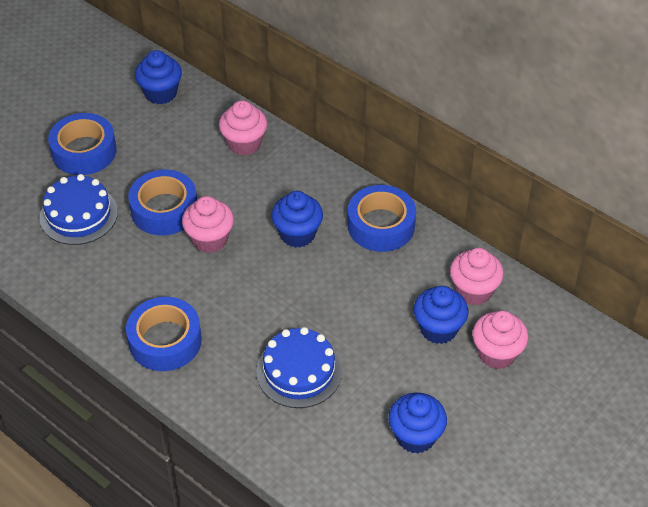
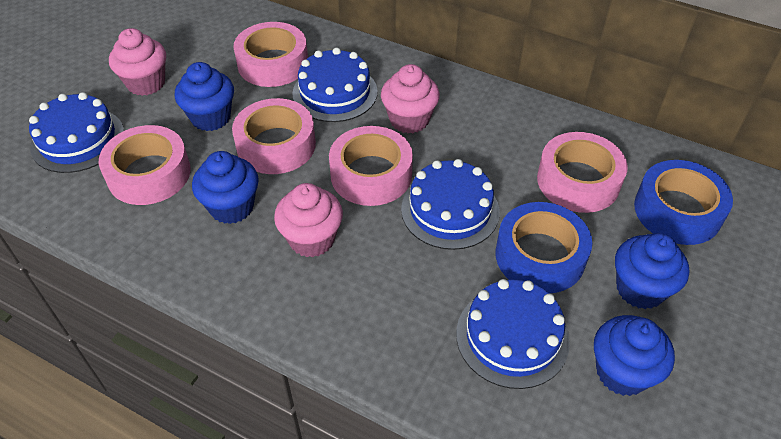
blue cake: 2 -> 4
blue tape: 4 -> 2
pink cupcake: 4 -> 3
pink tape: 0 -> 5

